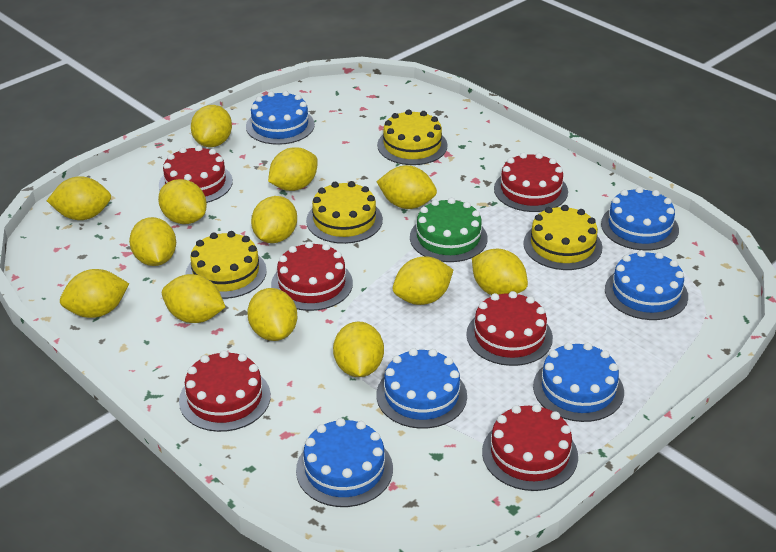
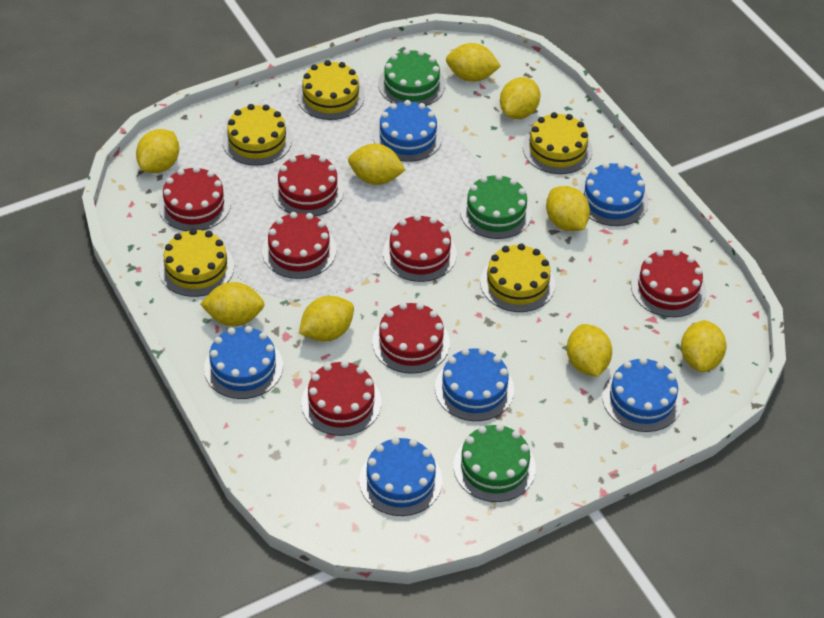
green cake: 1 -> 3
red cake: 6 -> 7
yellow cake: 4 -> 5
yellow lemon: 13 -> 9

